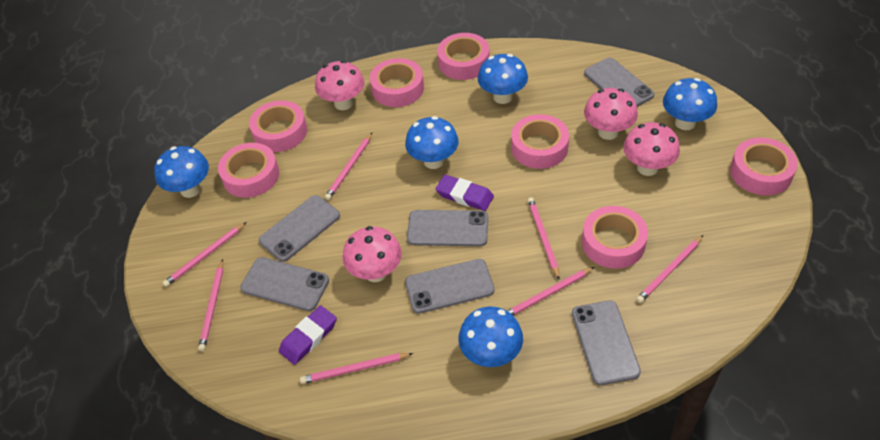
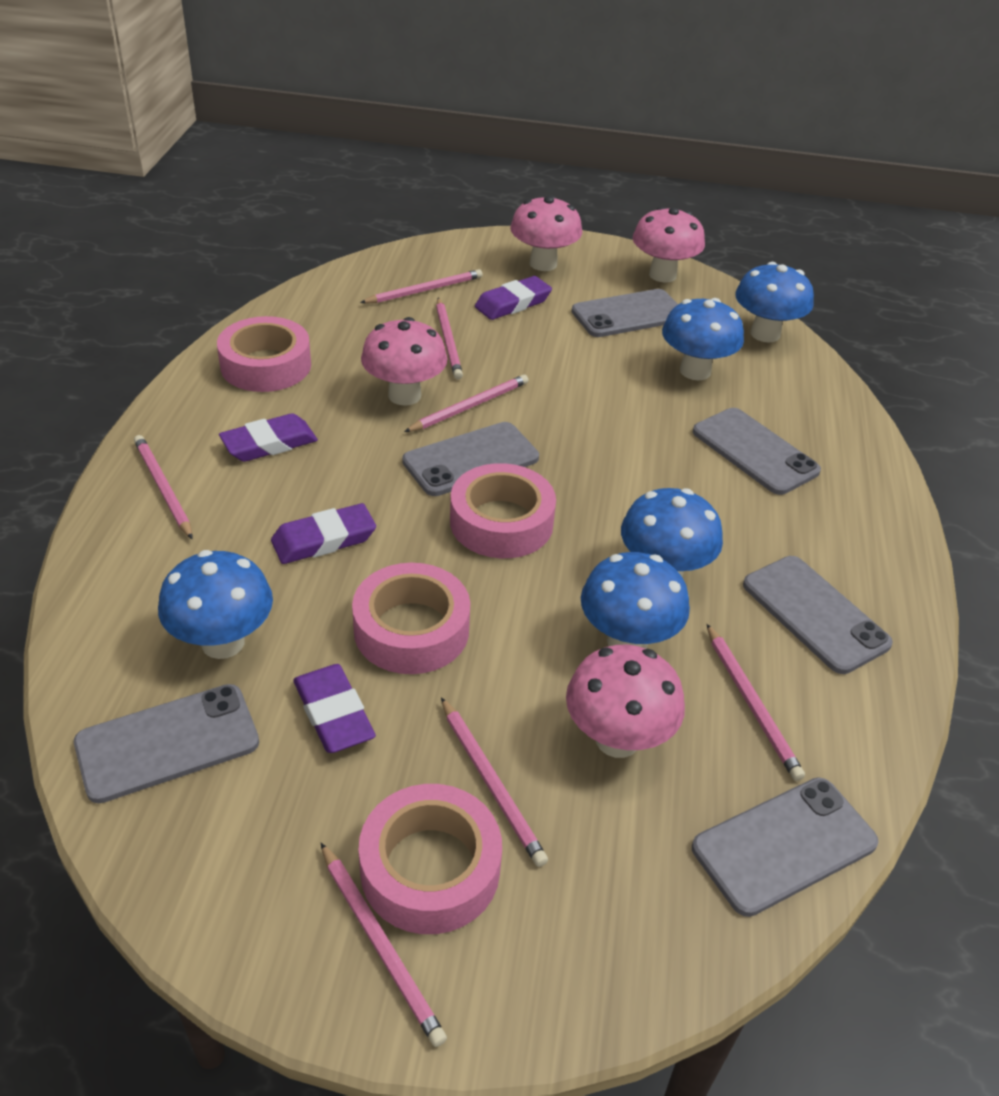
pink tape: 7 -> 4
purple eraser: 2 -> 4

